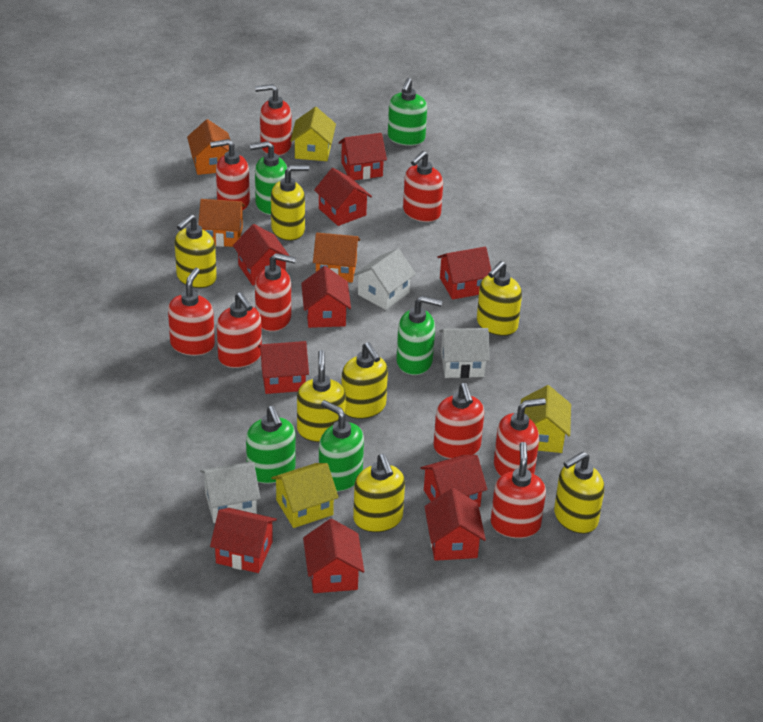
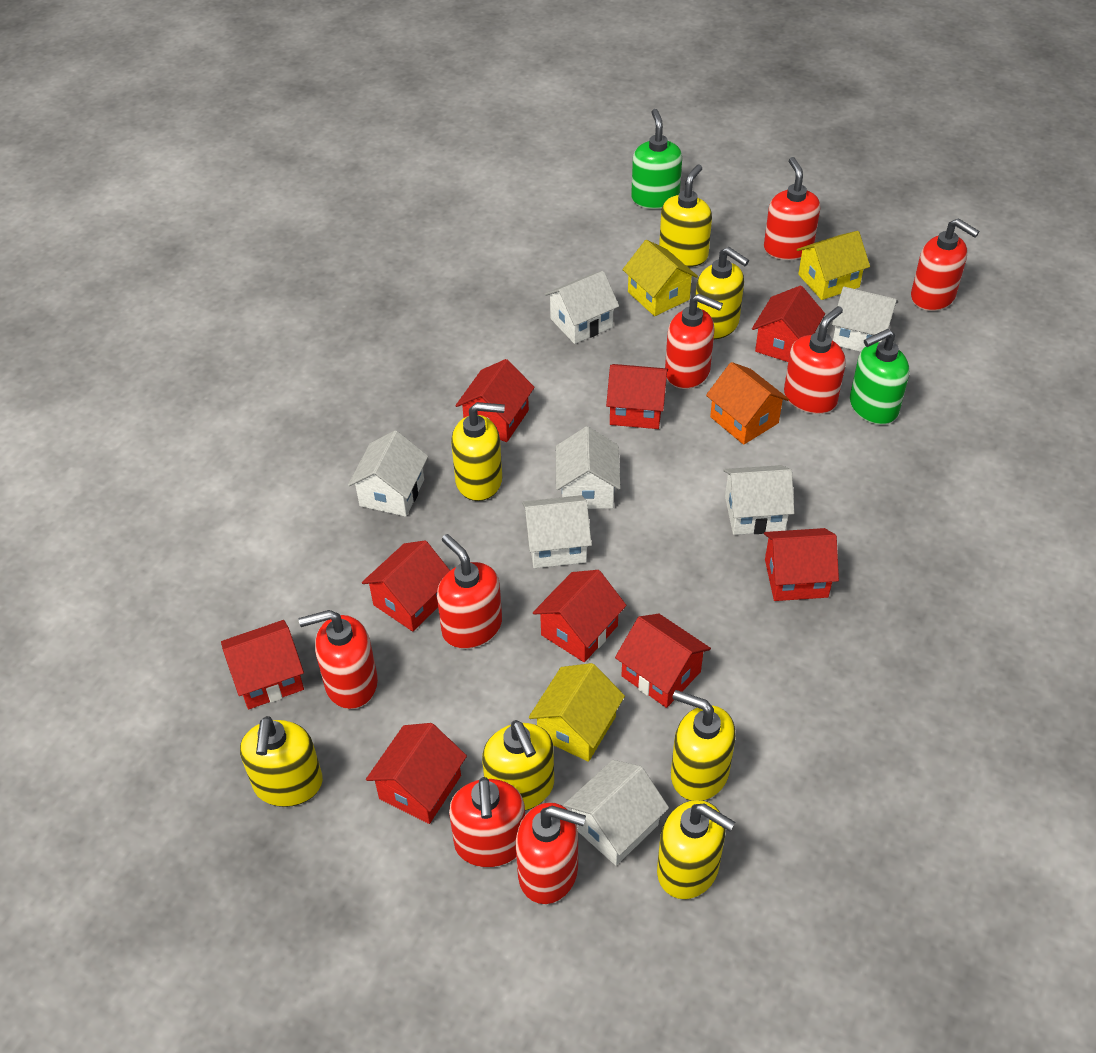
green soap dispenser: 5 -> 2
orange house: 3 -> 1
red house: 10 -> 9
red soap dispenser: 9 -> 8
white house: 3 -> 7

